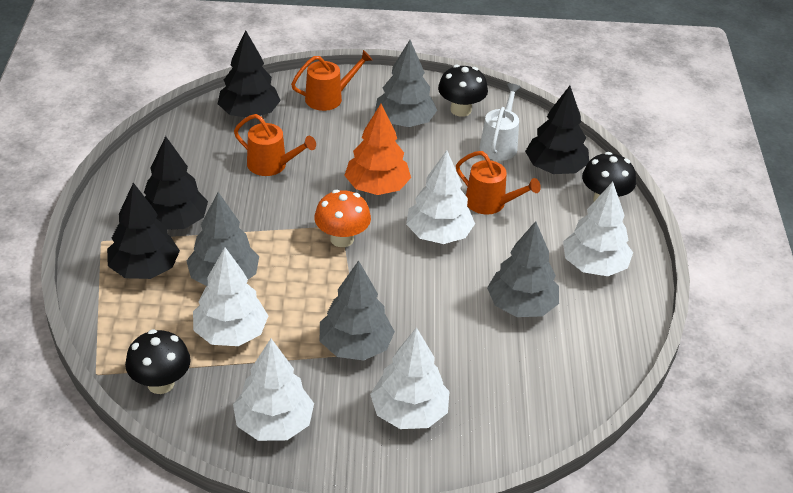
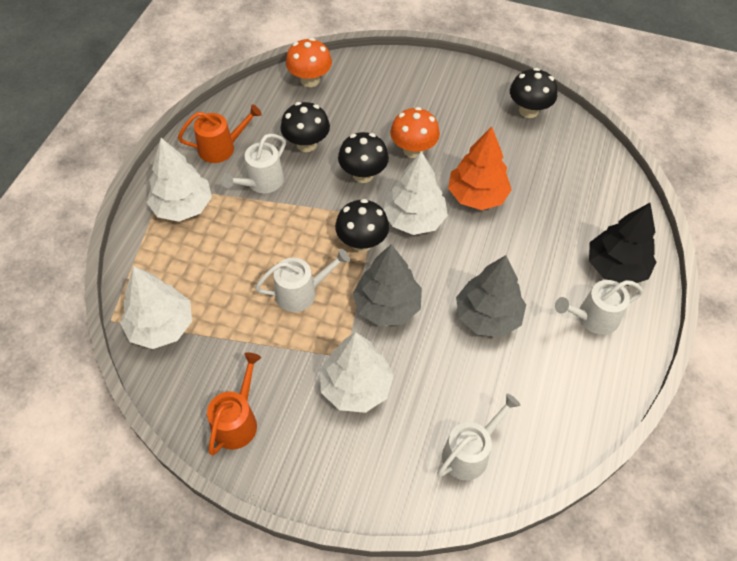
black mushroom: 3 -> 4
black tree: 4 -> 1
grey tree: 4 -> 2
orange mushroom: 1 -> 2
orange watering can: 3 -> 2
white tree: 5 -> 4
white watering can: 1 -> 4

